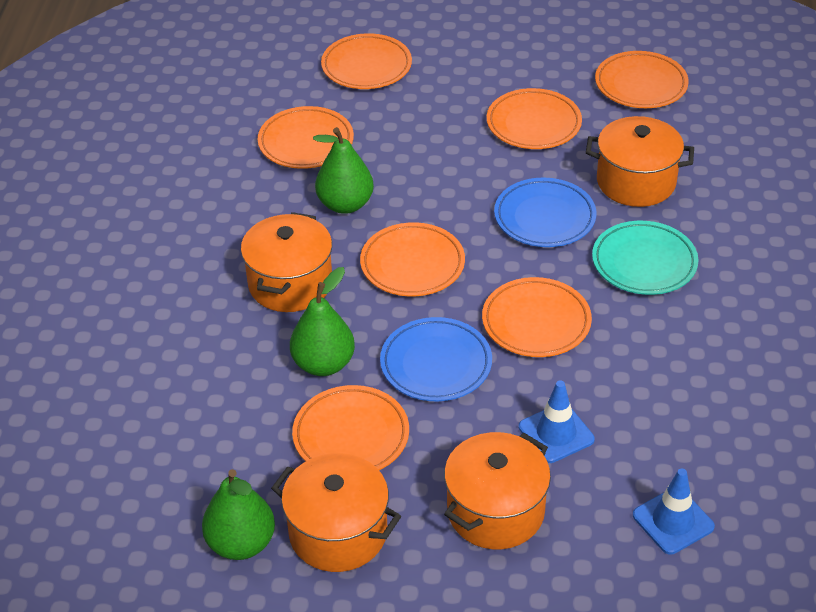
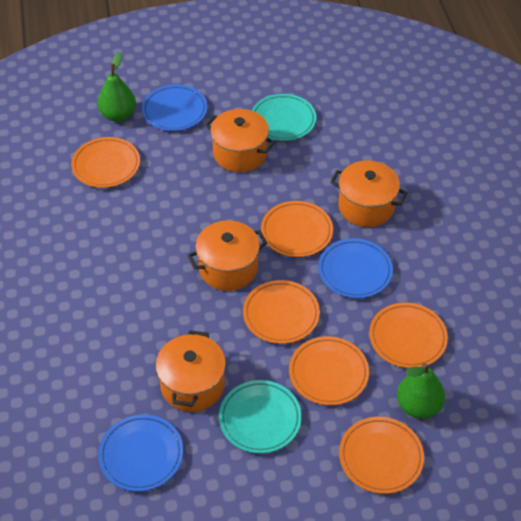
blue plate: 2 -> 3
blue traffic cone: 2 -> 0
green pear: 3 -> 2
orange plate: 7 -> 6
turquoise plate: 1 -> 2

